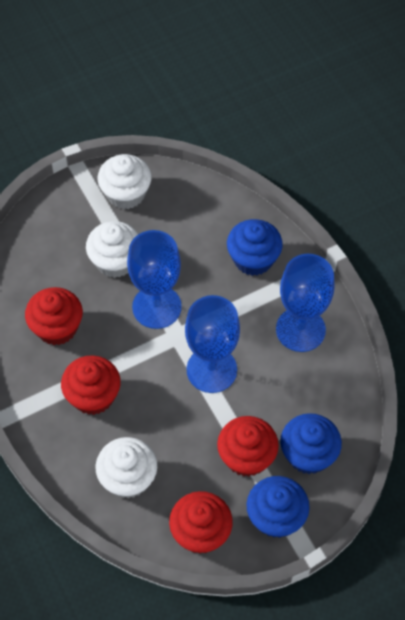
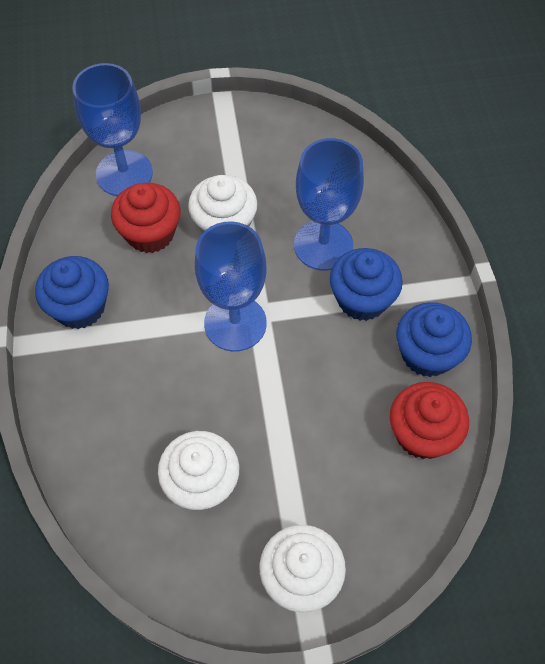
red cupcake: 4 -> 2

